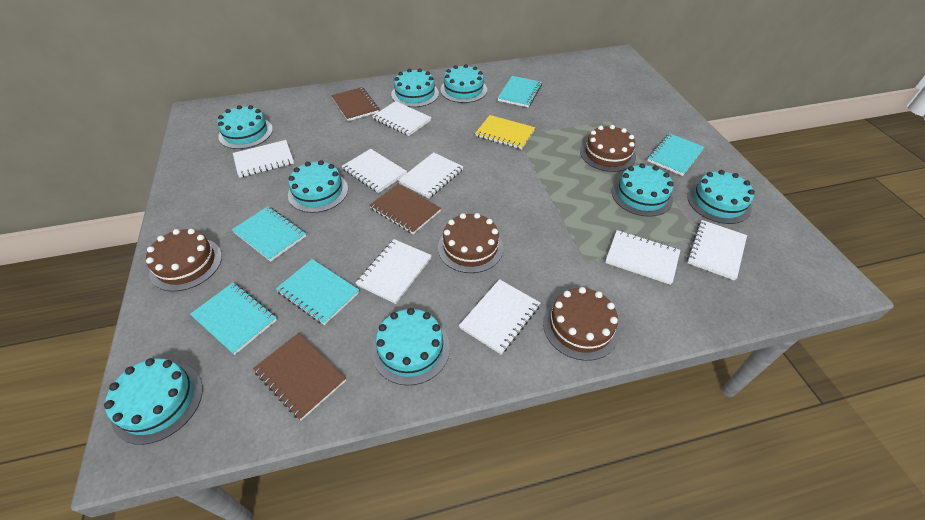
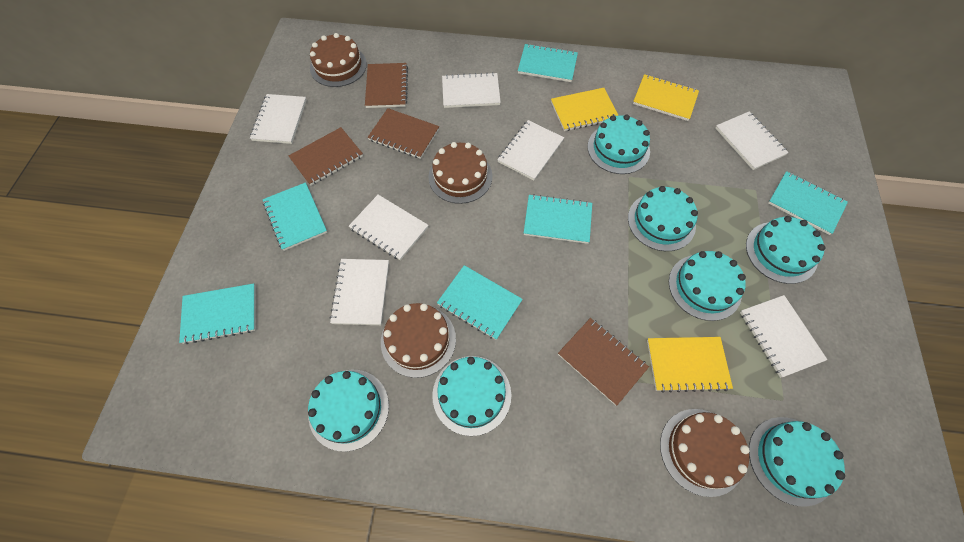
brown notebook: 3 -> 4
turquoise cake: 8 -> 7
turquoise notebook: 5 -> 6
white notebook: 8 -> 7
yellow notebook: 1 -> 3

